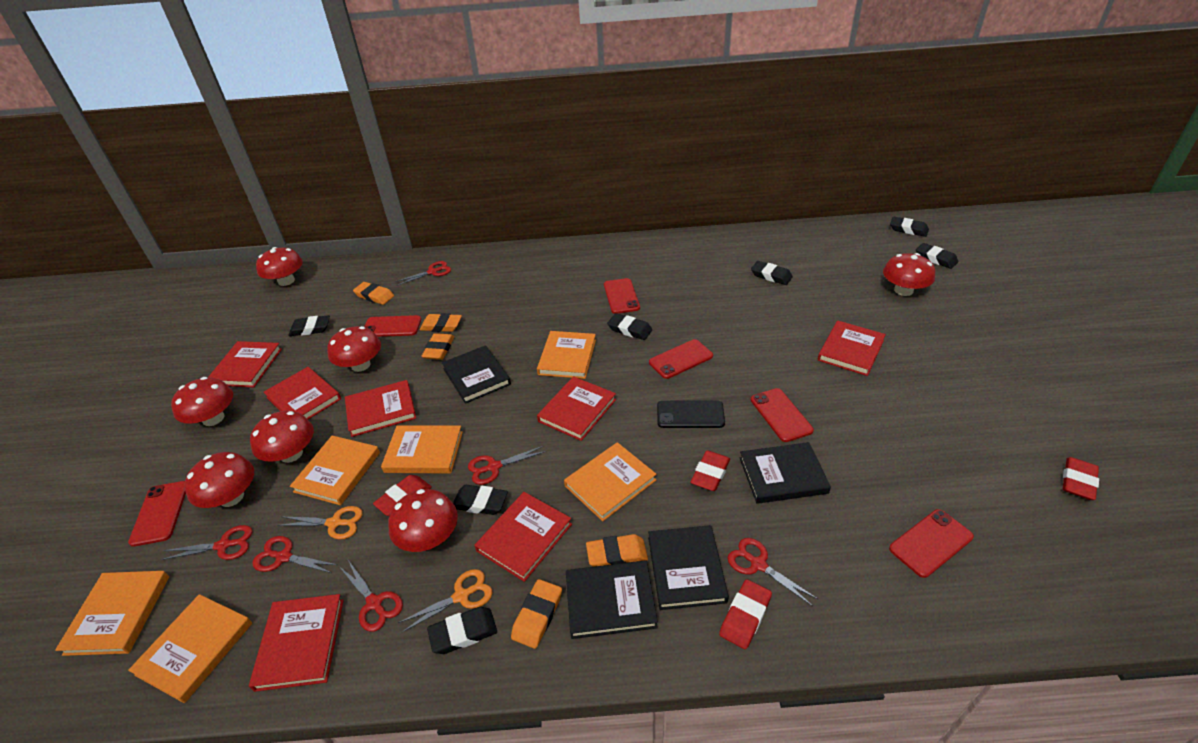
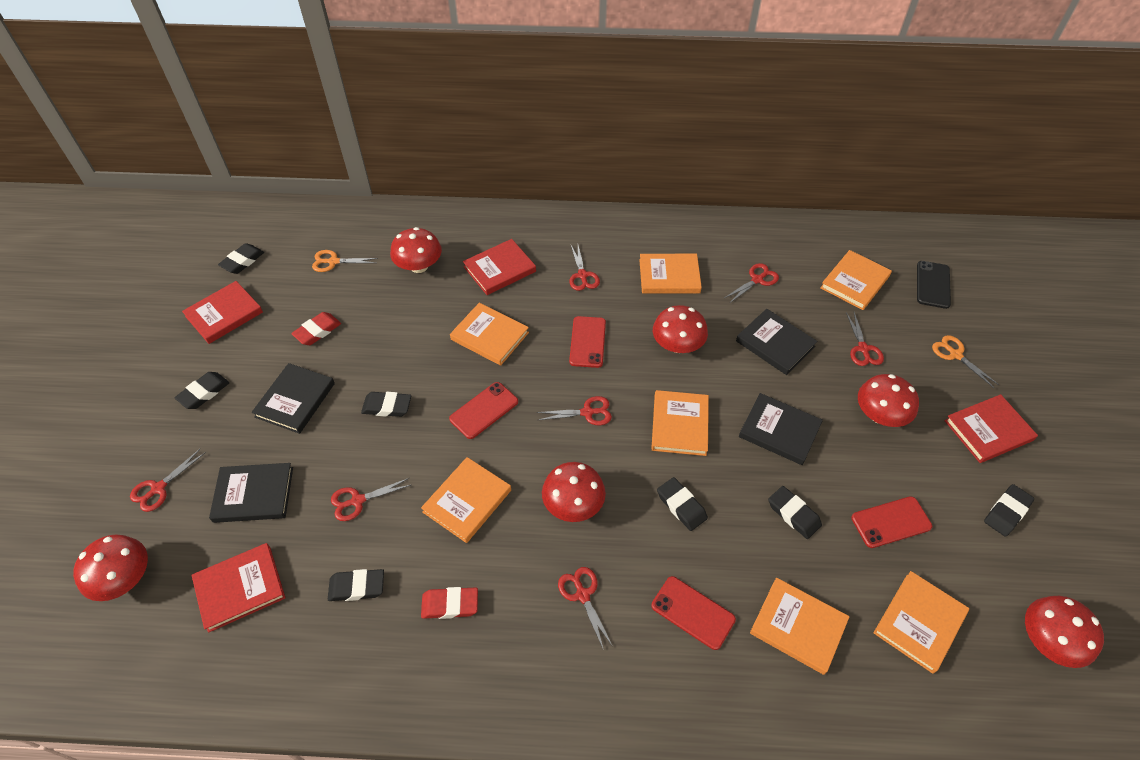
orange book: 6 -> 7
orange eraser: 5 -> 0
red book: 7 -> 4
red eraser: 4 -> 2
red mushroom: 7 -> 6
red phone: 6 -> 4
red scissors: 6 -> 7

